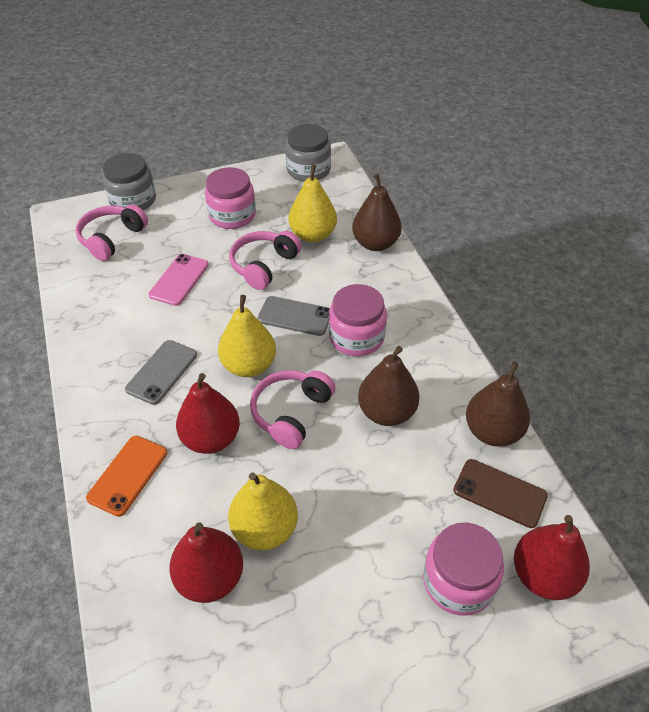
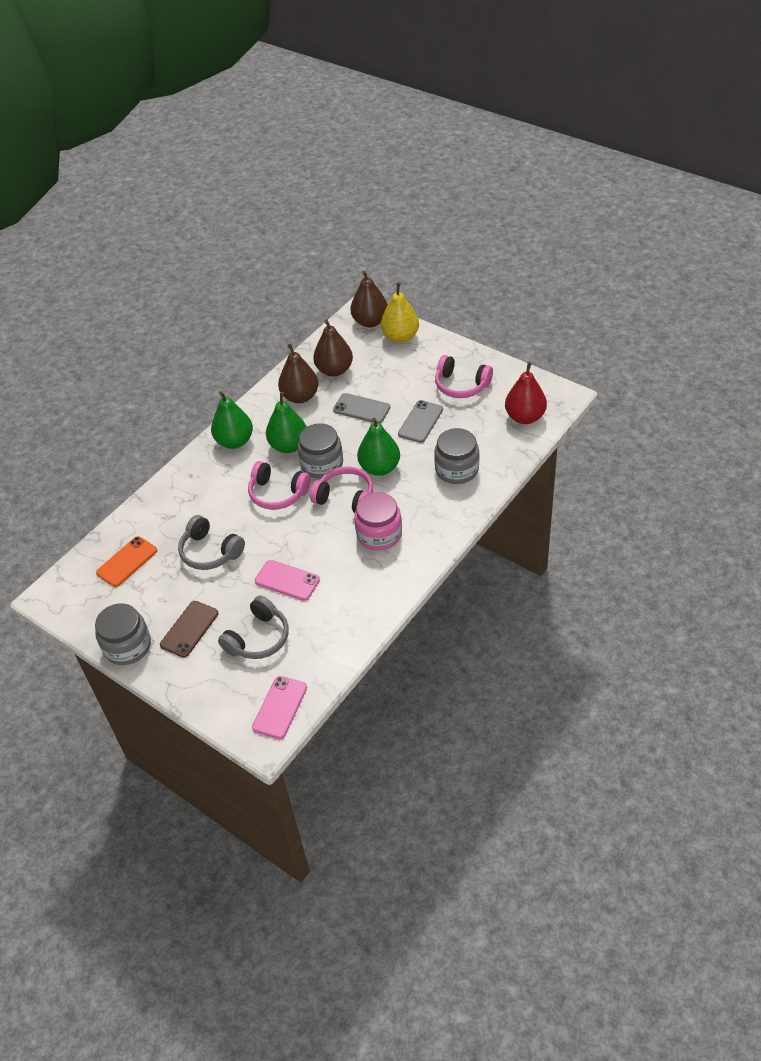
green pear: 0 -> 3
grey headphones: 0 -> 2
grey jar: 2 -> 3
pink jar: 3 -> 1
pink phone: 1 -> 2
red pear: 3 -> 1
yellow pear: 3 -> 1

